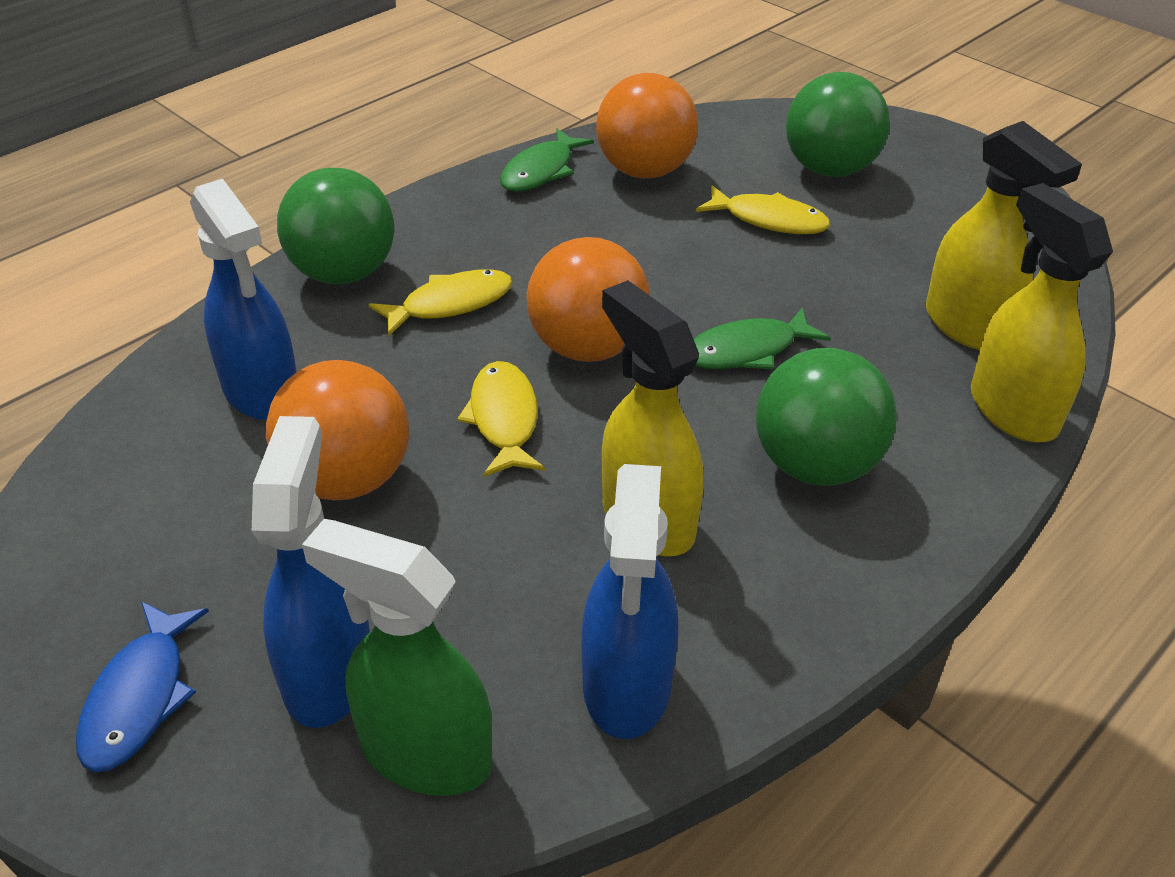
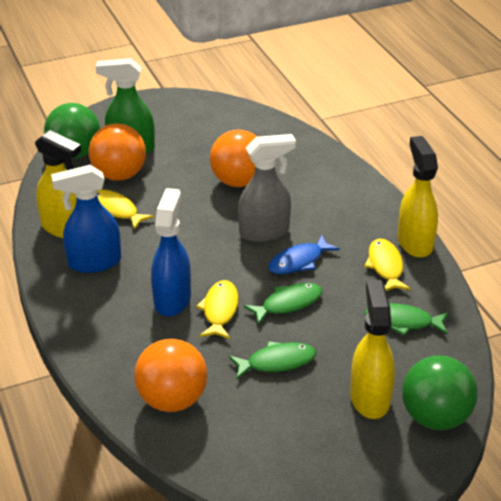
blue spray bottle: 3 -> 2
green ball: 3 -> 2
green fish: 2 -> 3
grey spray bottle: 0 -> 1

